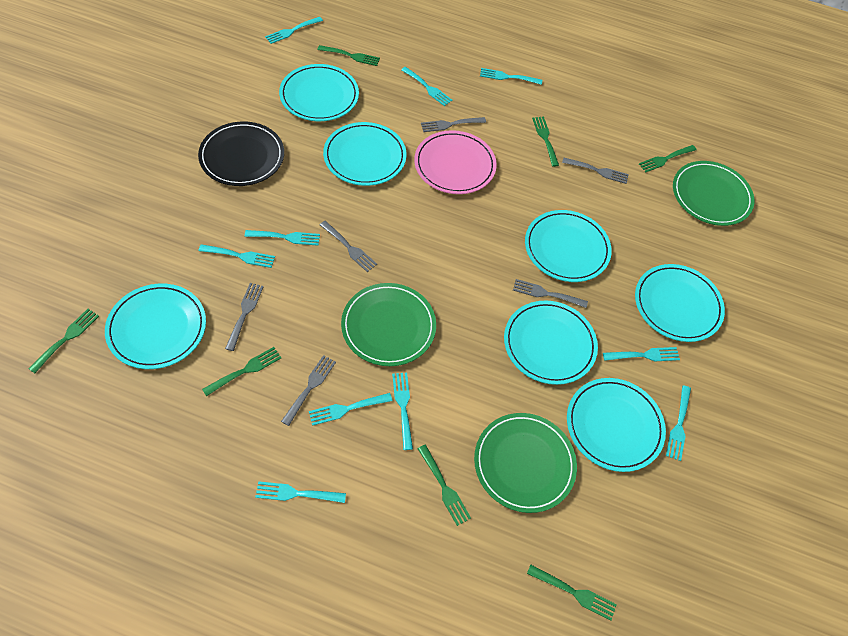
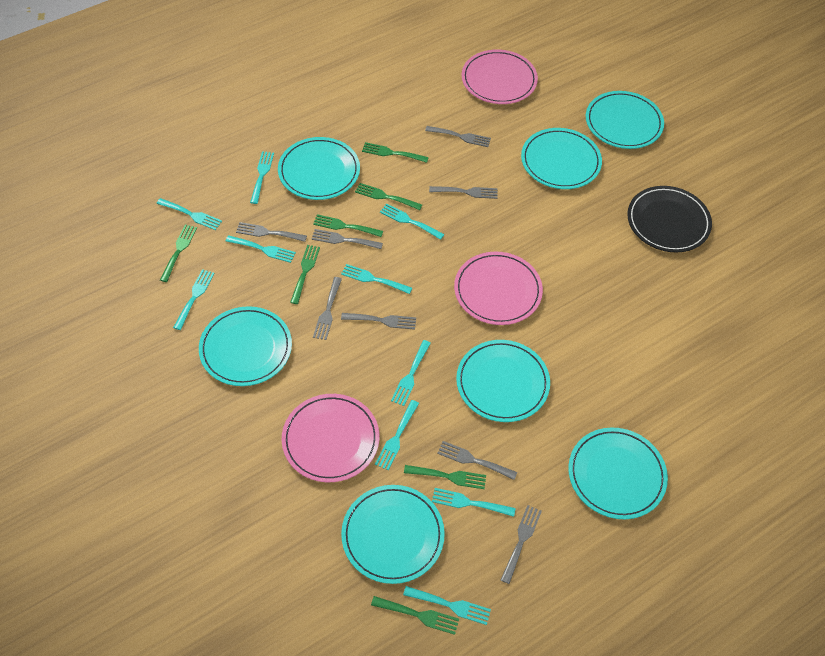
green plate: 3 -> 0
grey fork: 6 -> 8
pink plate: 1 -> 3

